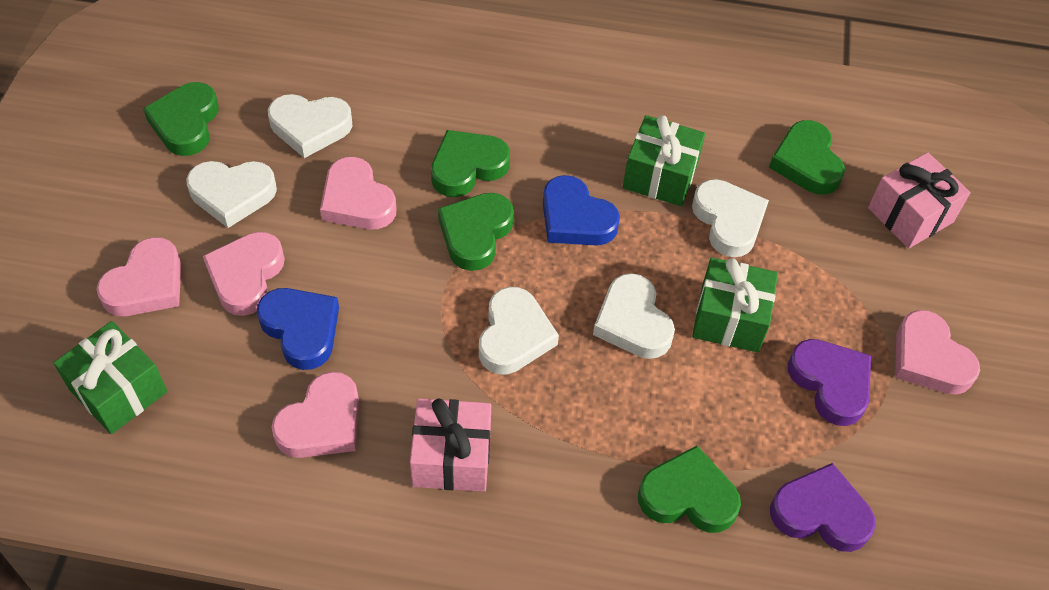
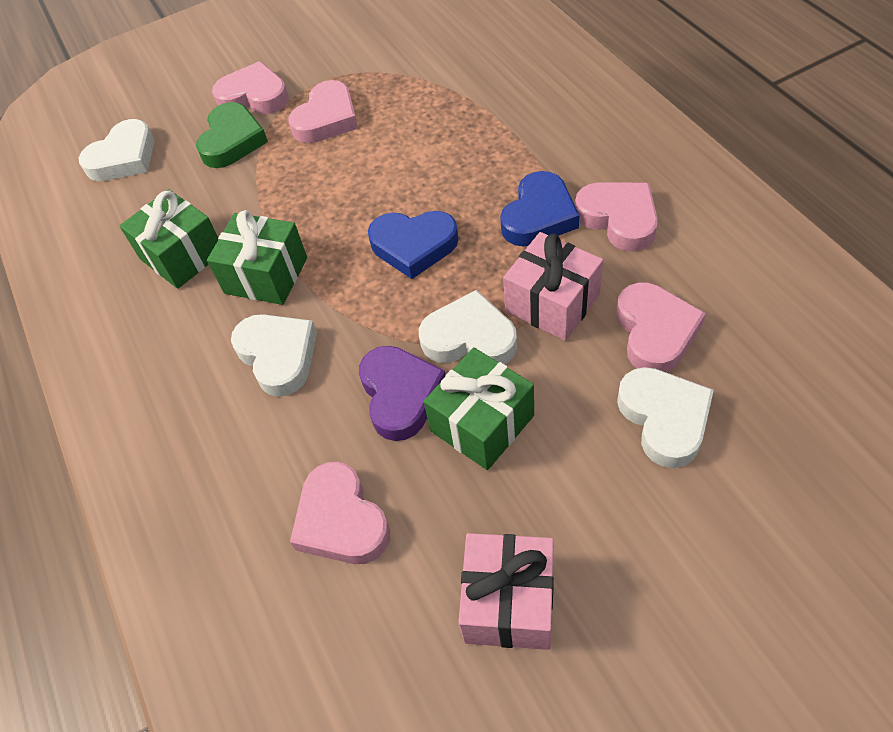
green heart: 5 -> 1
purple heart: 2 -> 1
white heart: 5 -> 4

